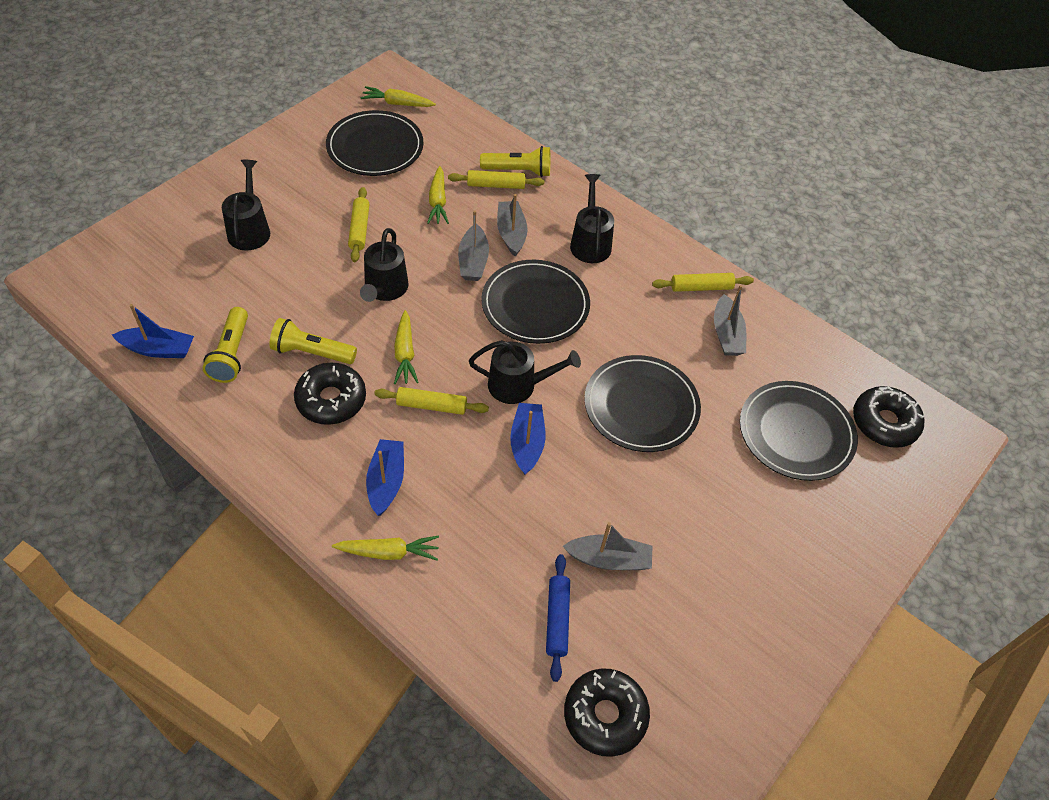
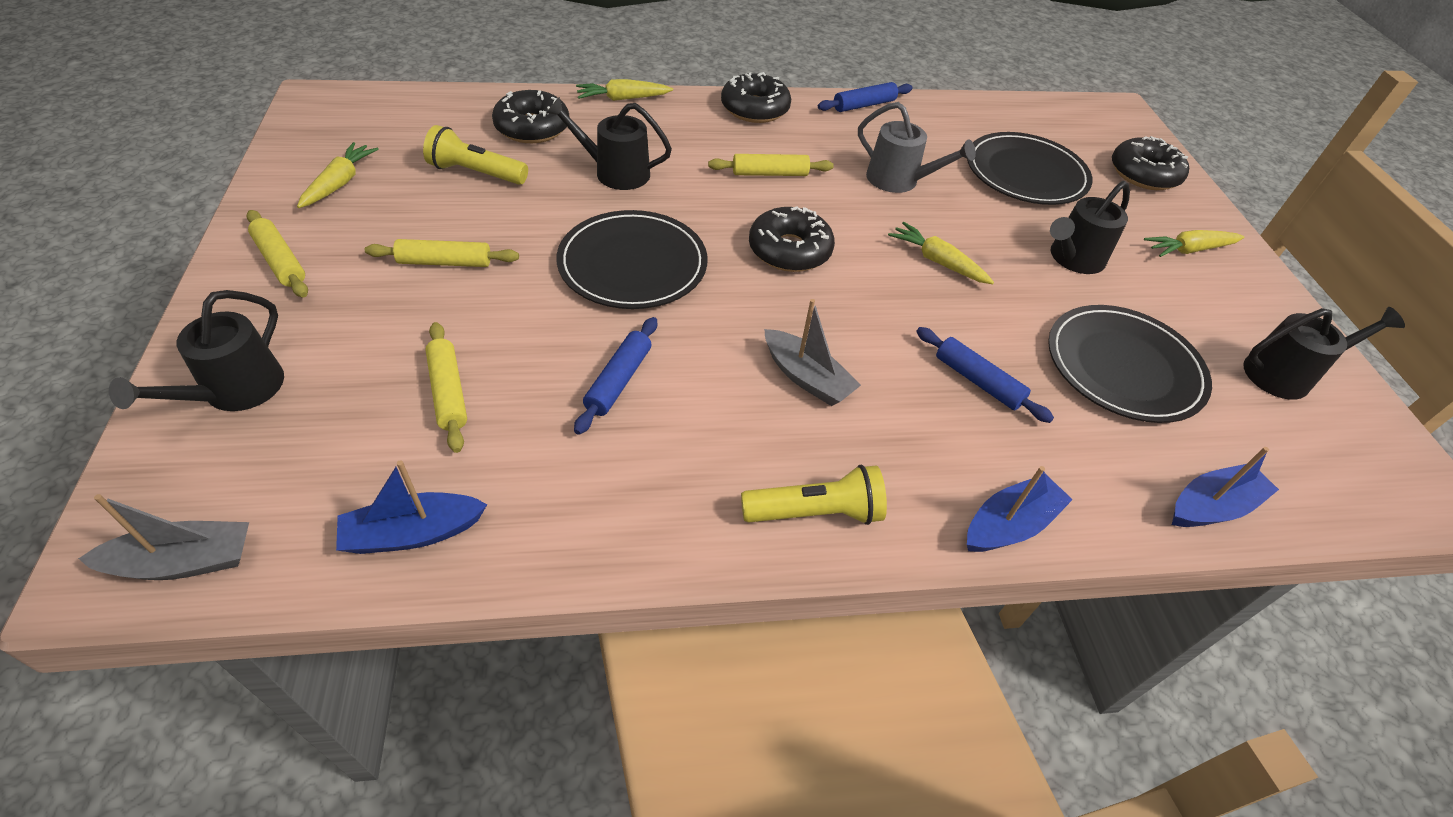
black donut: 3 -> 4
black plate: 4 -> 3
blue rolling pin: 1 -> 3
grey boat: 4 -> 2
grey watering can: 0 -> 1
yellow flashlight: 3 -> 2

